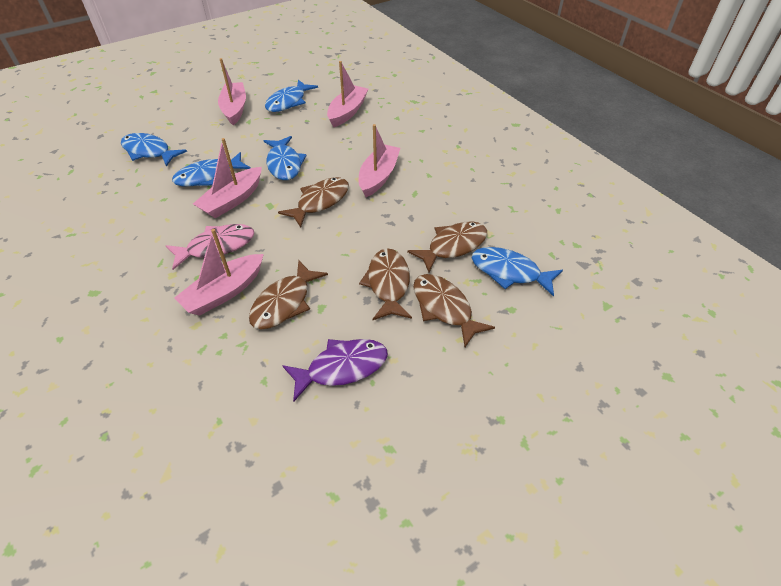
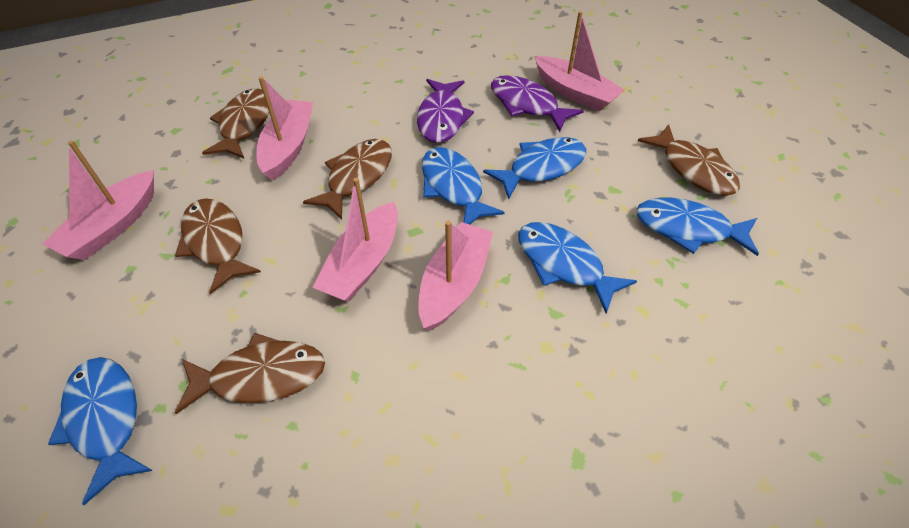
pink fish: 1 -> 0
purple fish: 1 -> 2

